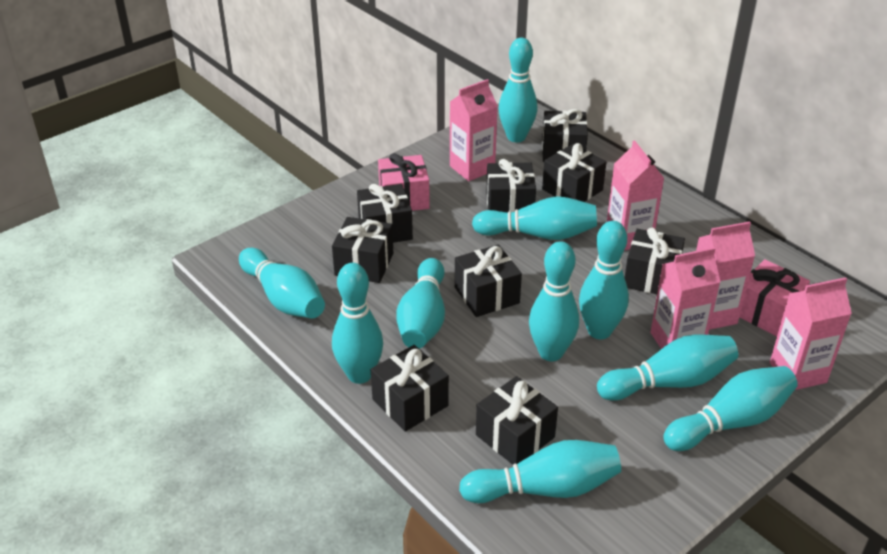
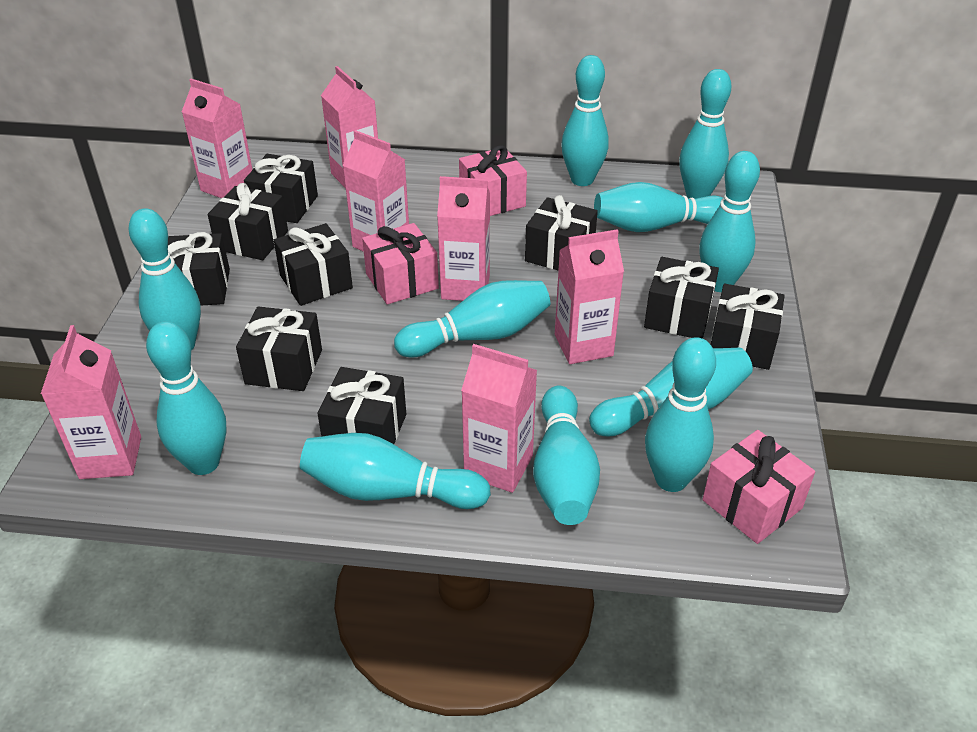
pink carton: 5 -> 7
pink gift: 2 -> 3
turquoise bowling pin: 10 -> 11

